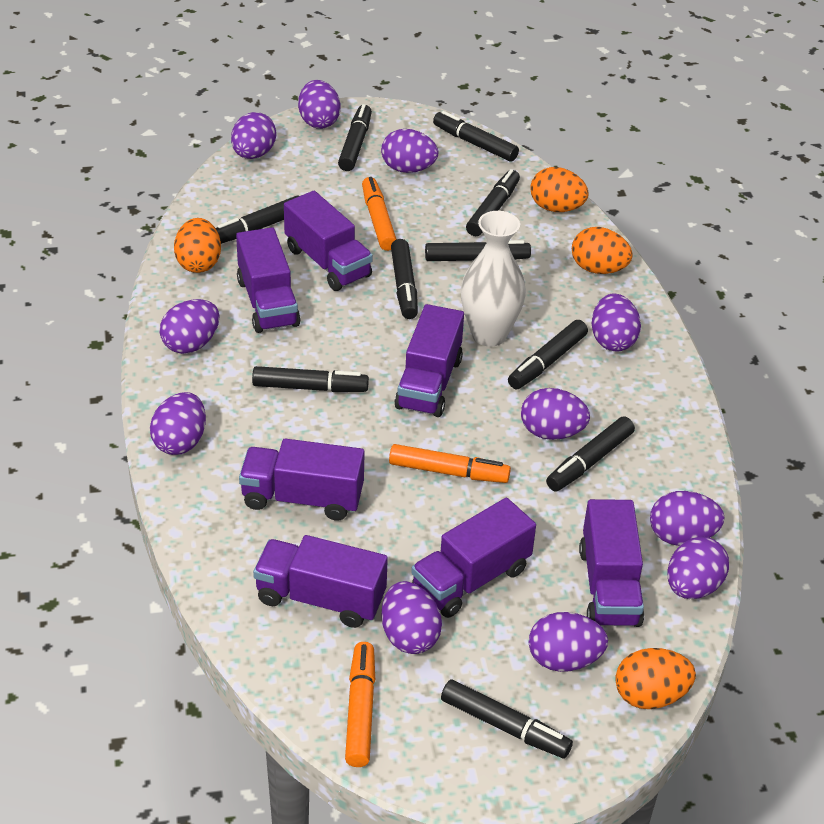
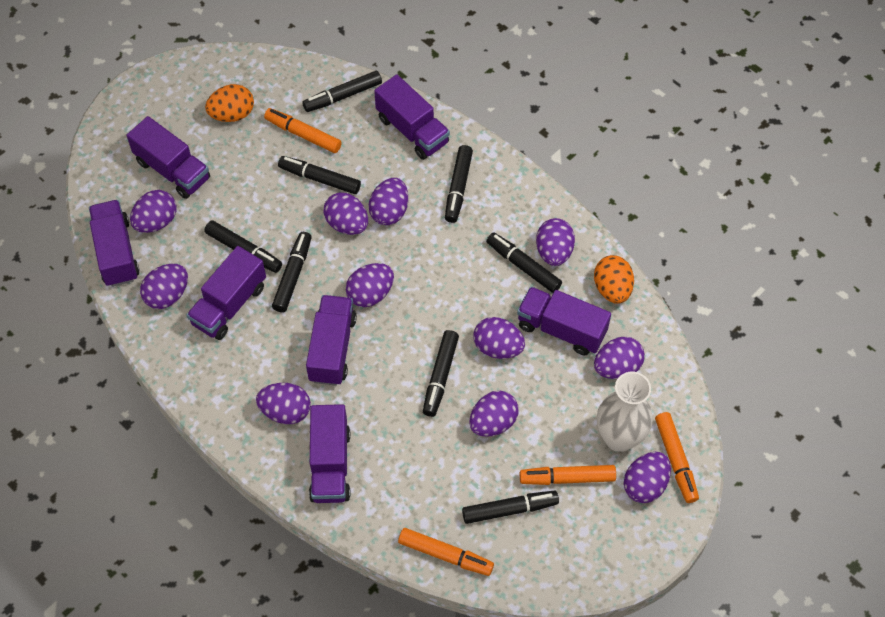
black marker: 10 -> 8
orange egg: 4 -> 2
orange marker: 3 -> 4

